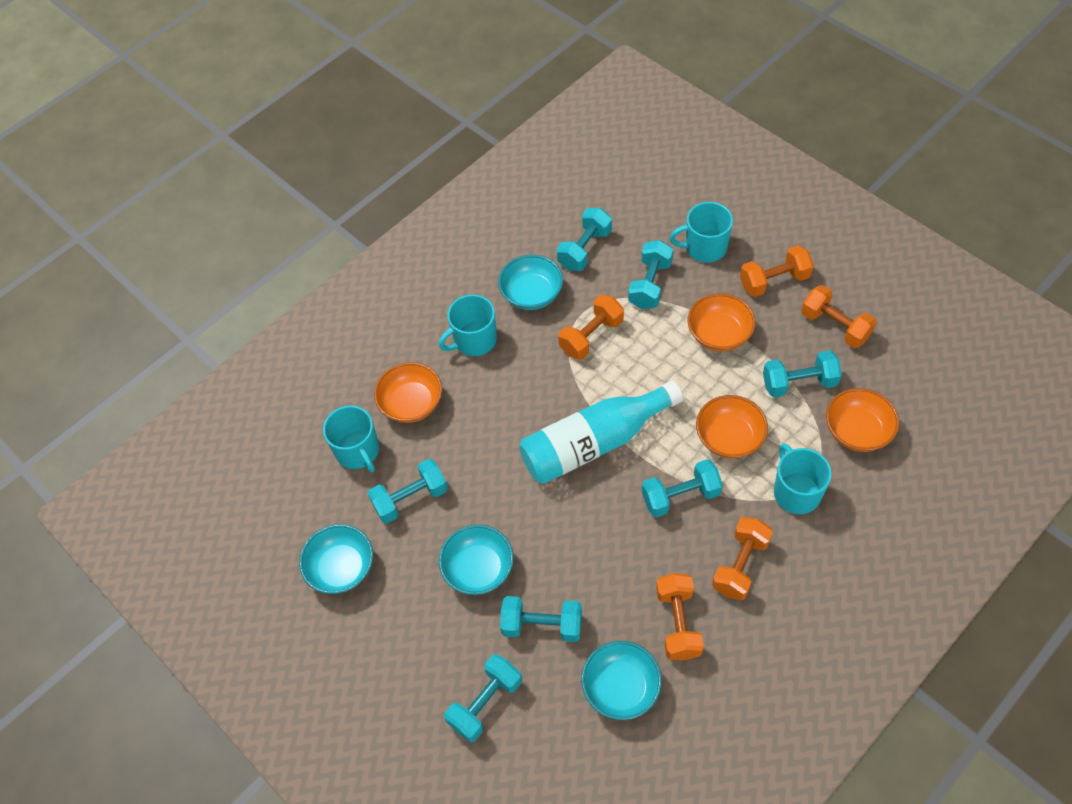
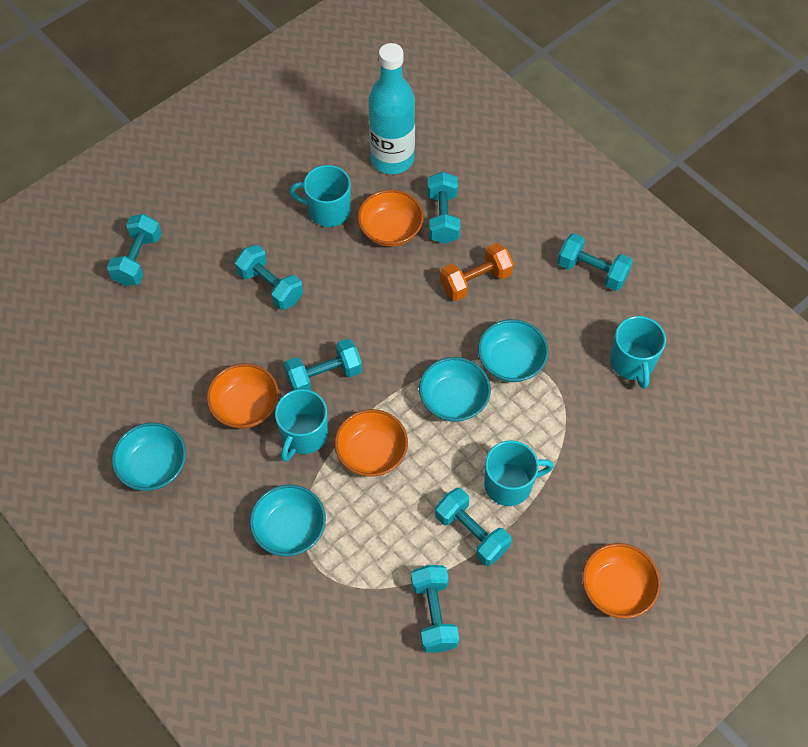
orange dumbbell: 5 -> 1

